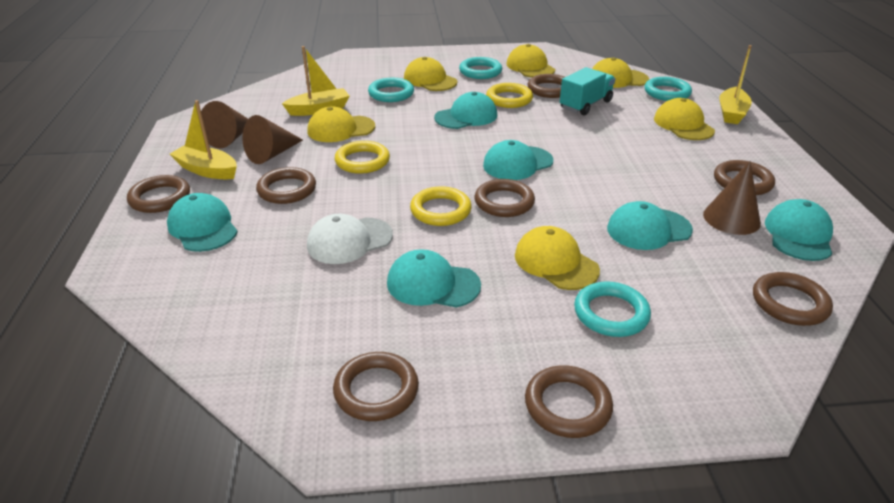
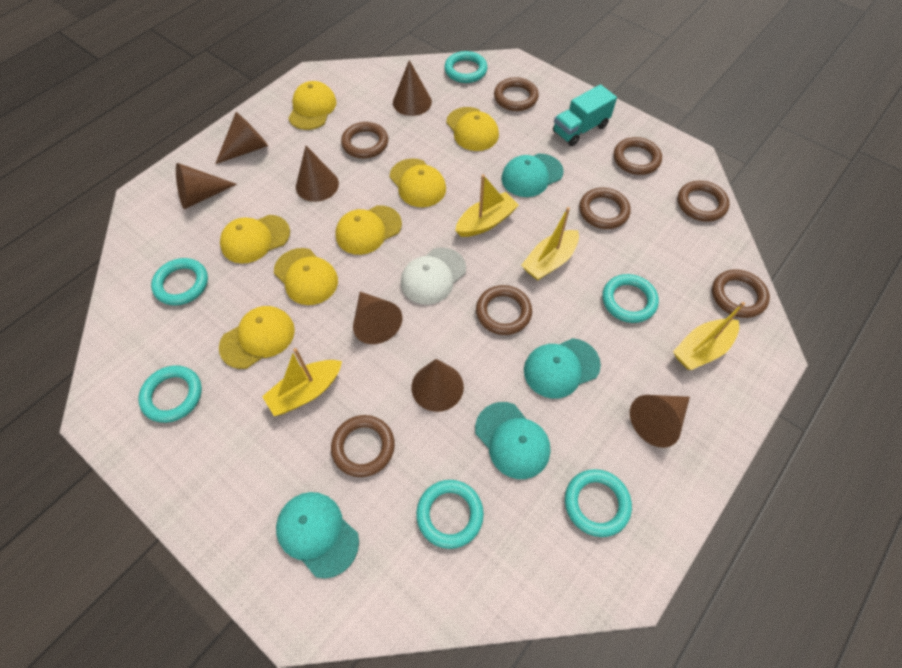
brown cone: 3 -> 7
turquoise cap: 6 -> 4
turquoise ring: 4 -> 6
yellow boat: 3 -> 4
yellow cap: 6 -> 7
yellow ring: 3 -> 0

